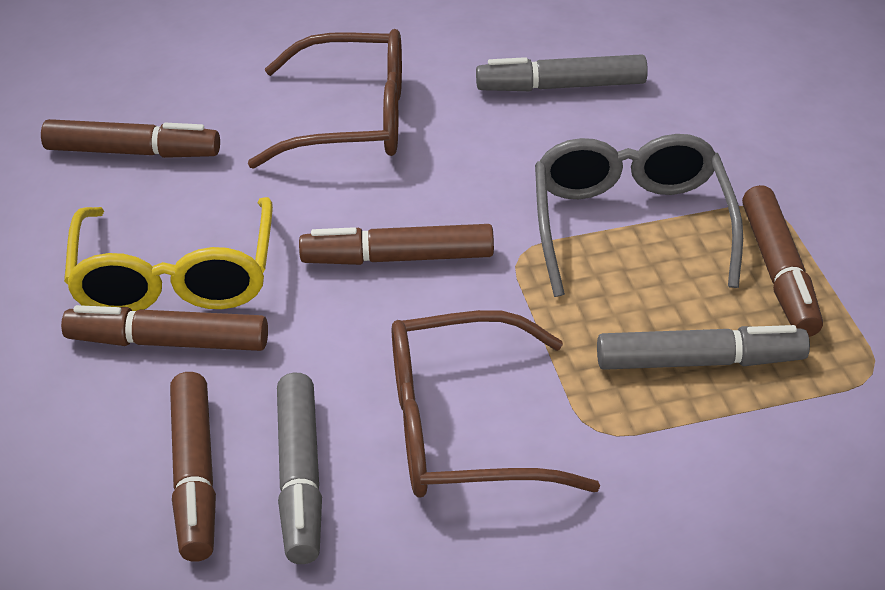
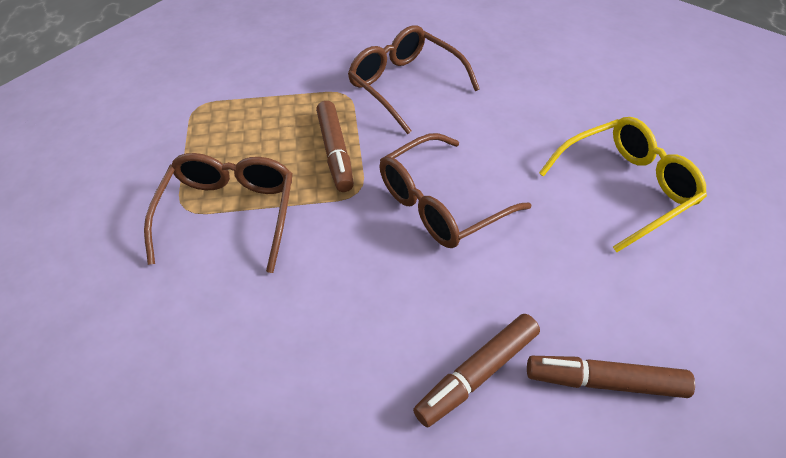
brown glasses: 2 -> 3
brown marker: 5 -> 3
grey glasses: 1 -> 0
grey marker: 3 -> 0

